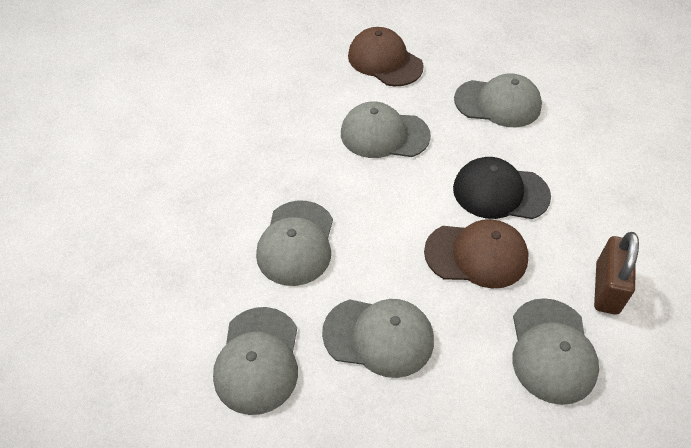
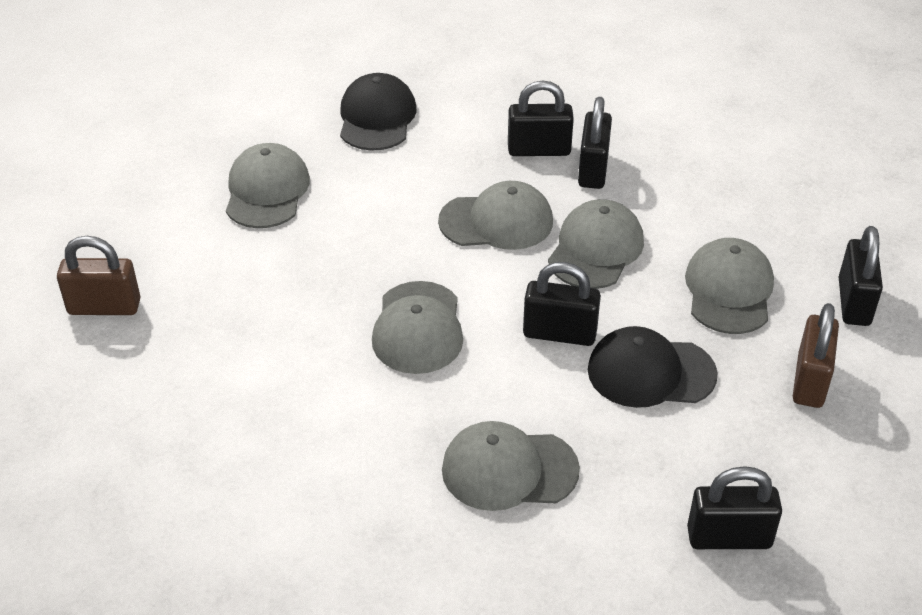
black cap: 1 -> 2
black padlock: 0 -> 5
brown cap: 2 -> 0
brown padlock: 1 -> 2

